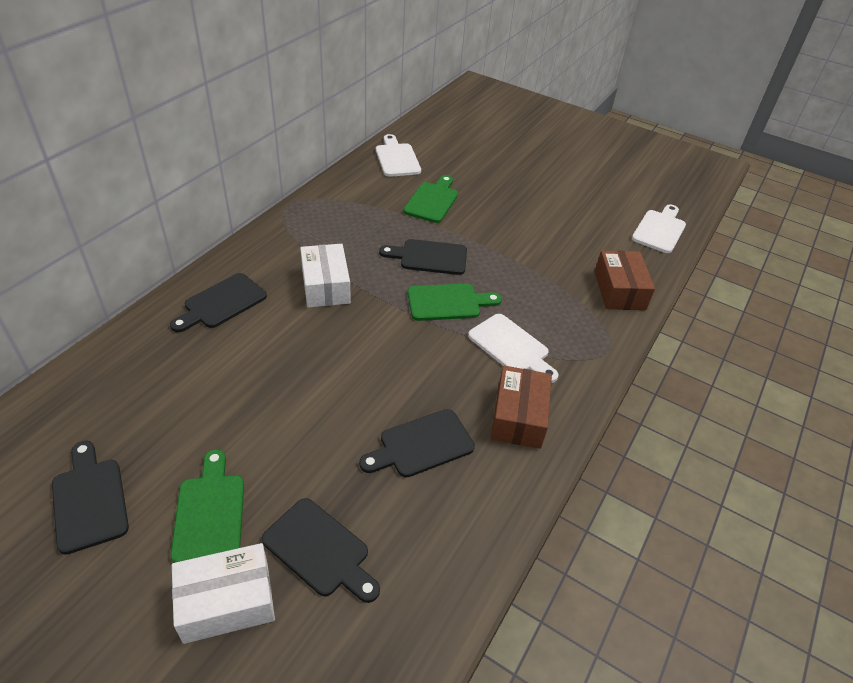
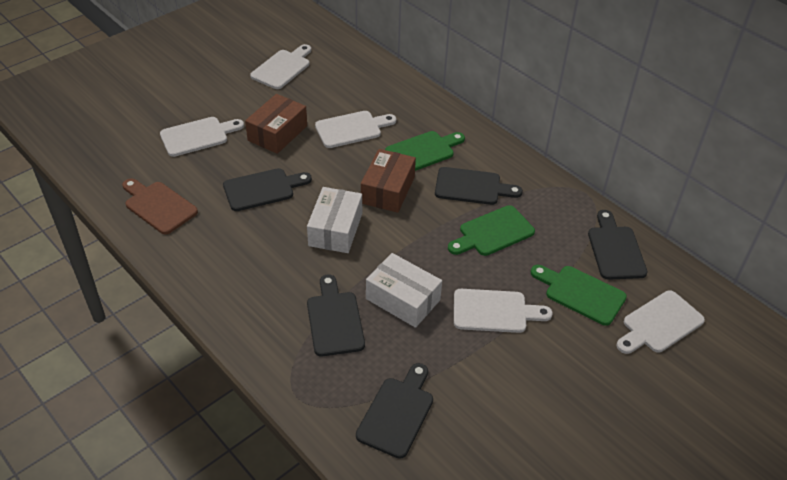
brown cutting board: 0 -> 1
white cutting board: 3 -> 5

